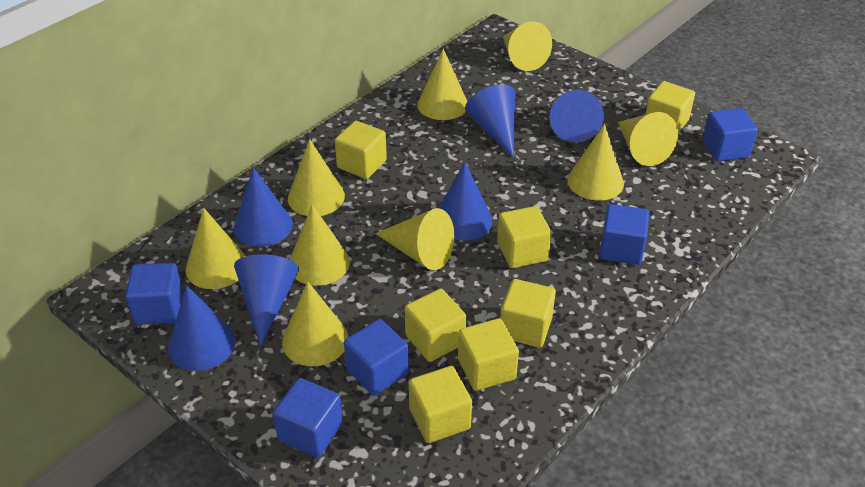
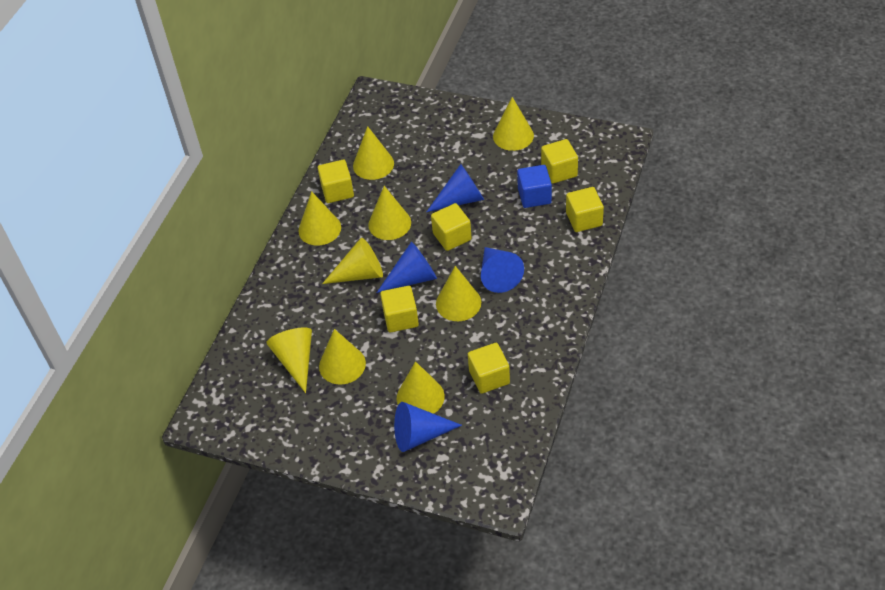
blue cone: 6 -> 4
blue cube: 5 -> 1
yellow cube: 7 -> 6

